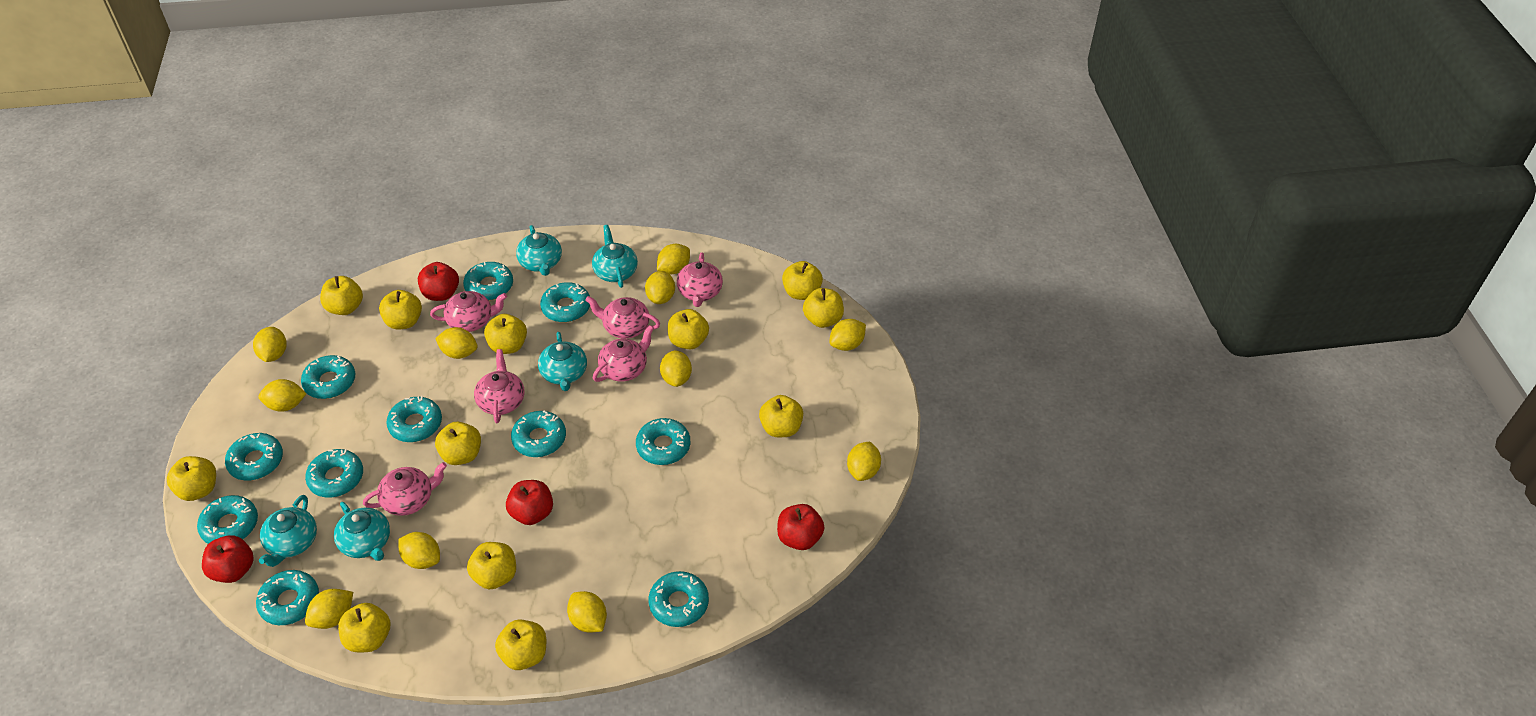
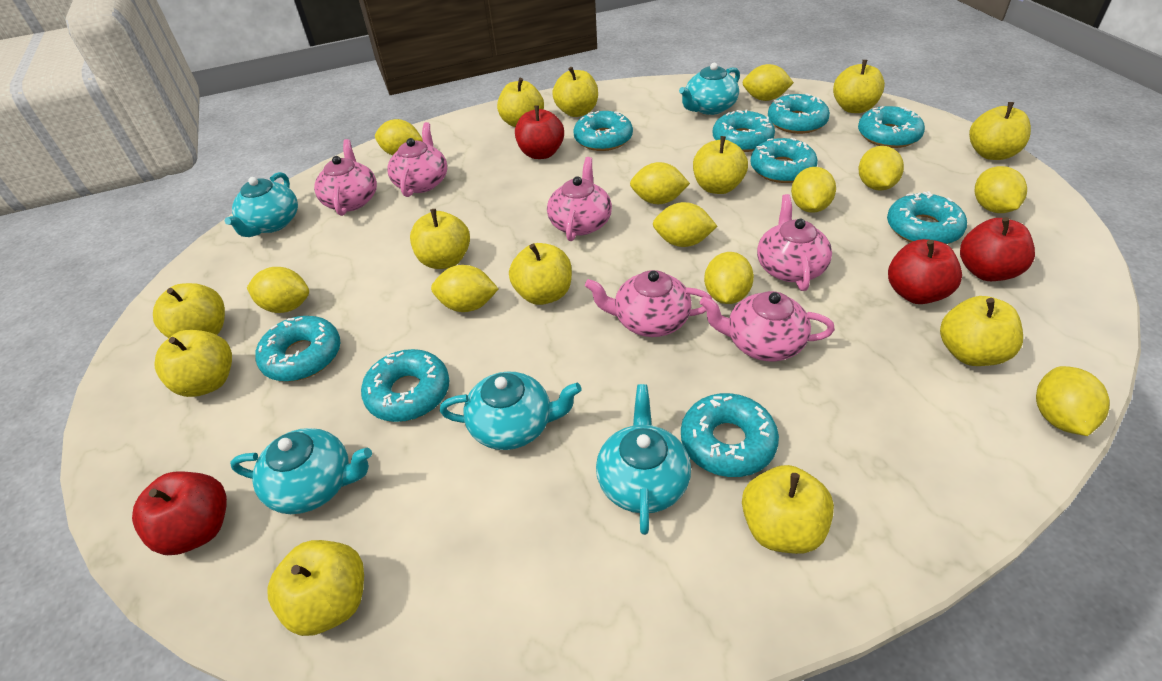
turquoise donut: 11 -> 9

